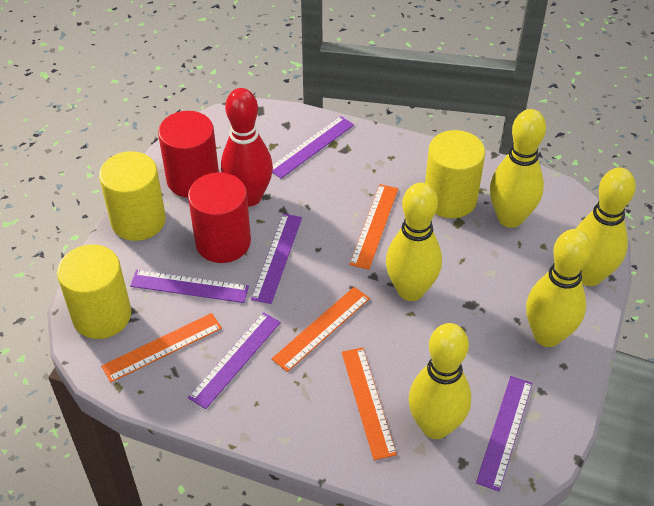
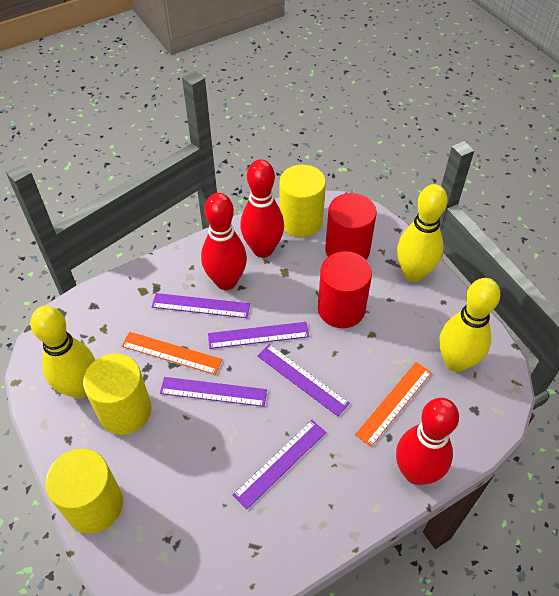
orange ruler: 4 -> 2
red bowling pin: 1 -> 3
yellow bowling pin: 5 -> 3

